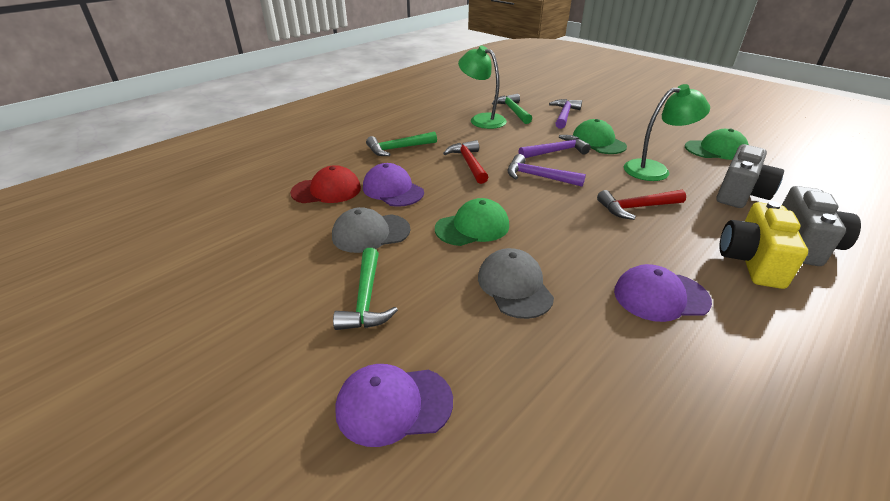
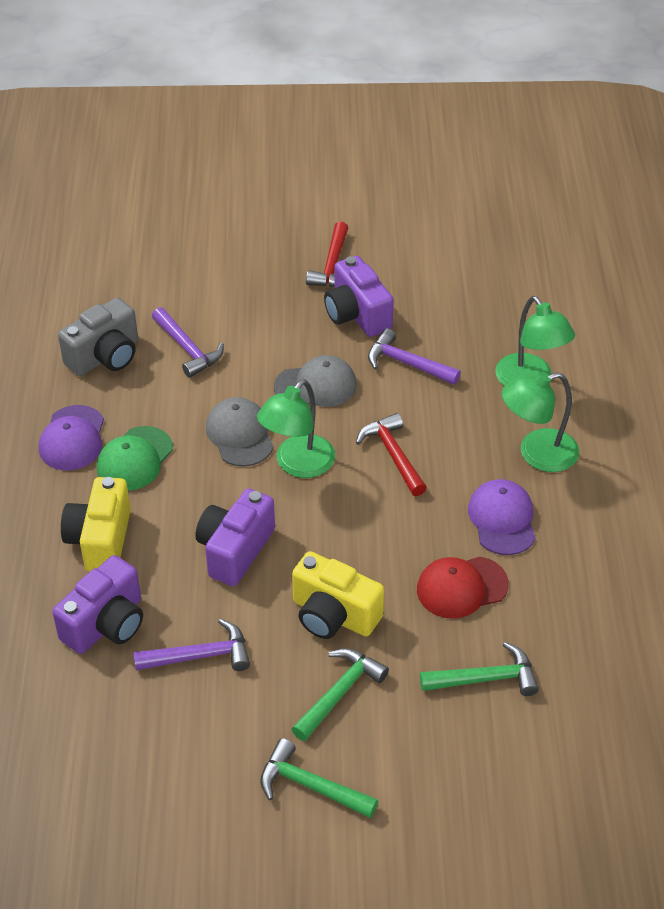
green cap: 3 -> 1
green lamp: 2 -> 3
grey camera: 2 -> 1
purple camera: 0 -> 3
purple cap: 3 -> 2
yellow camera: 1 -> 2

